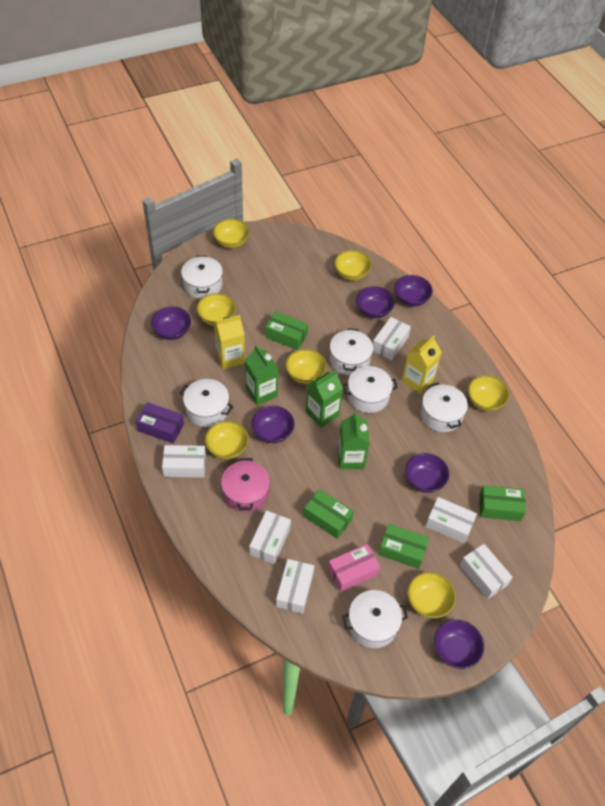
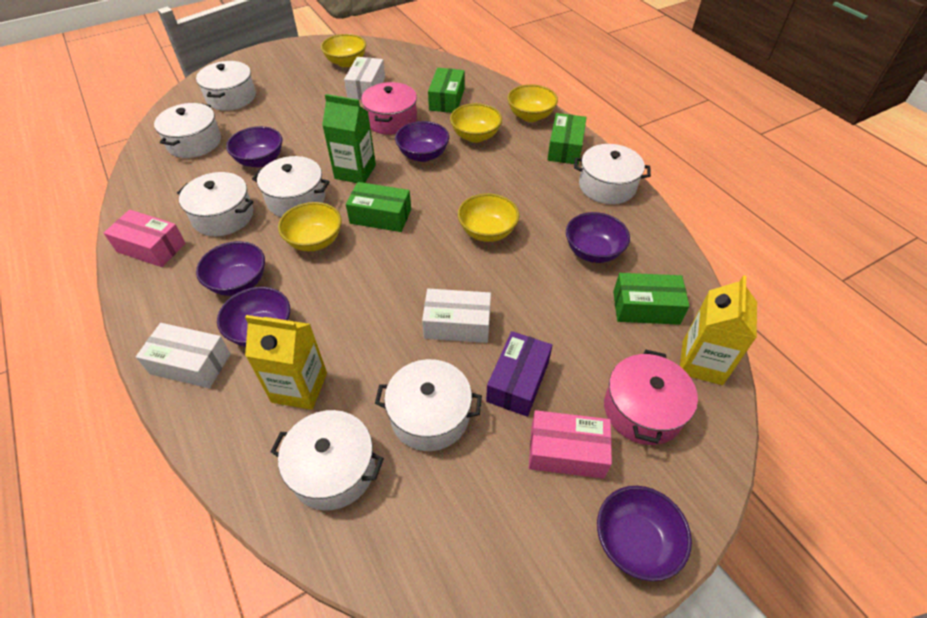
green carton: 3 -> 1
pink box: 1 -> 2
pink pot: 1 -> 2
white box: 6 -> 3
white pot: 6 -> 7
yellow bowl: 7 -> 5

